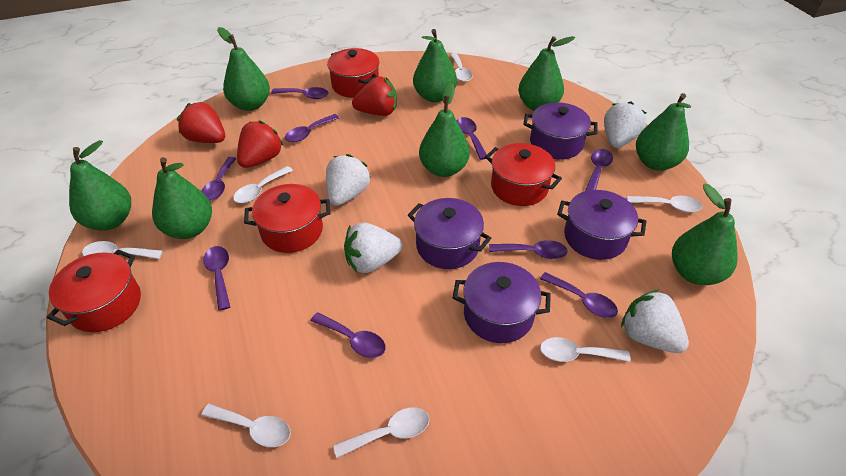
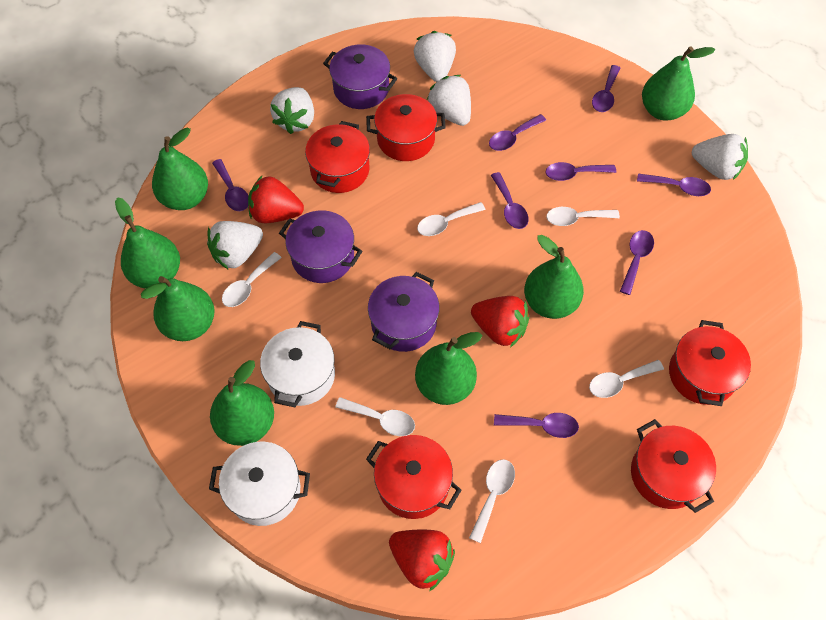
green pear: 8 -> 7
purple pot: 4 -> 3
purple spoon: 9 -> 8
red pot: 4 -> 5
white pot: 0 -> 2
white spoon: 7 -> 6
white strawberry: 4 -> 5

